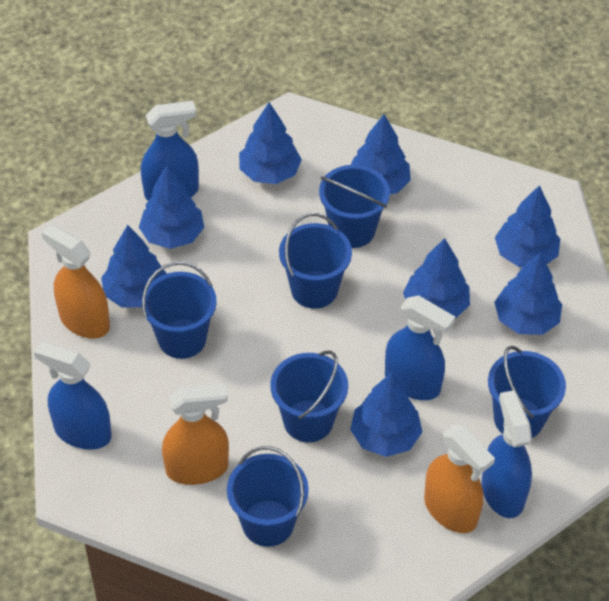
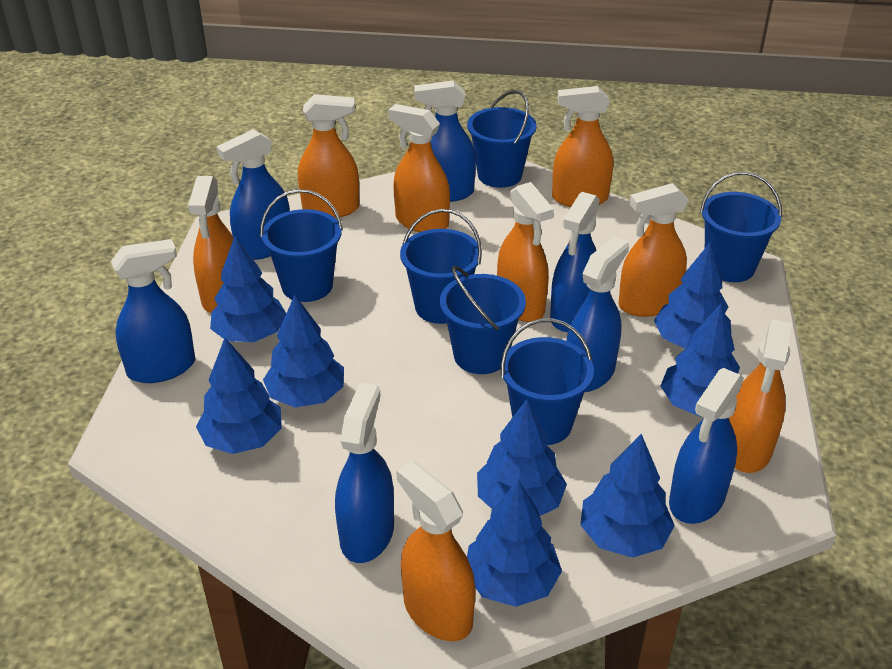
blue spray bottle: 4 -> 7
orange spray bottle: 3 -> 8

